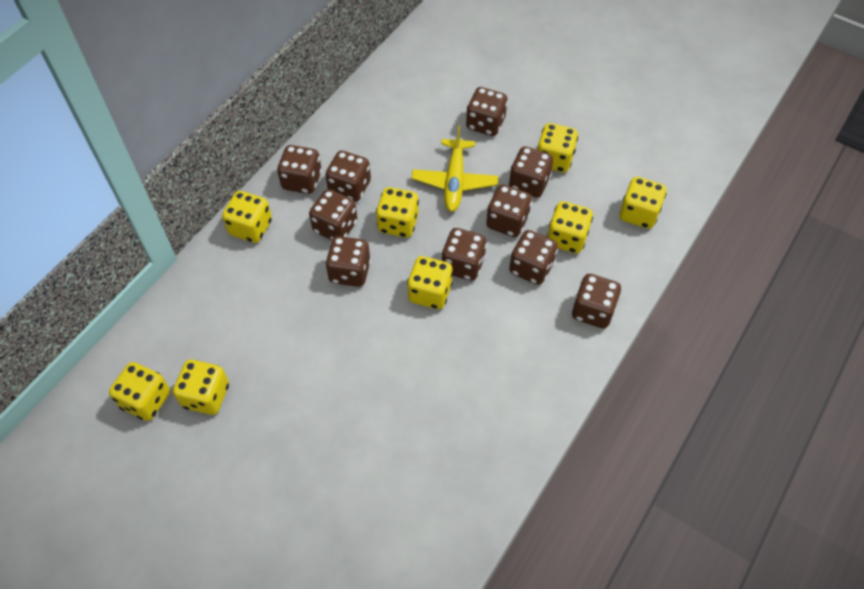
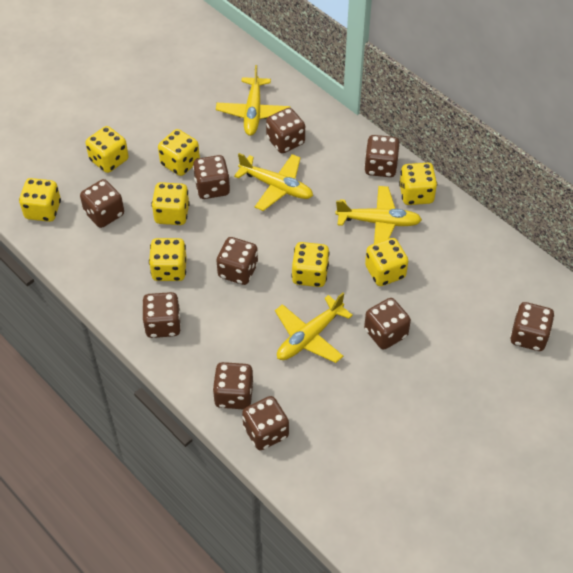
yellow plane: 1 -> 4

